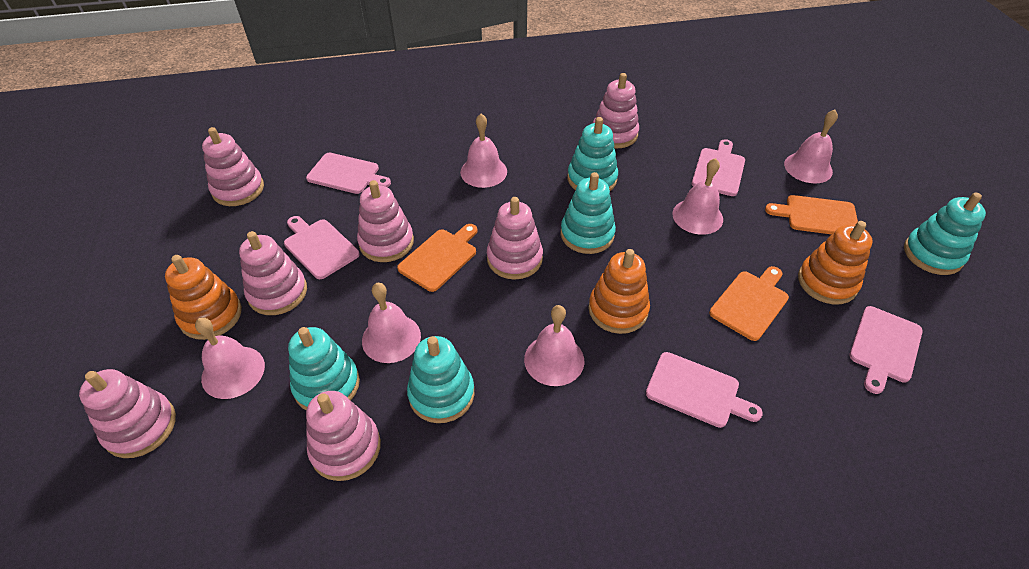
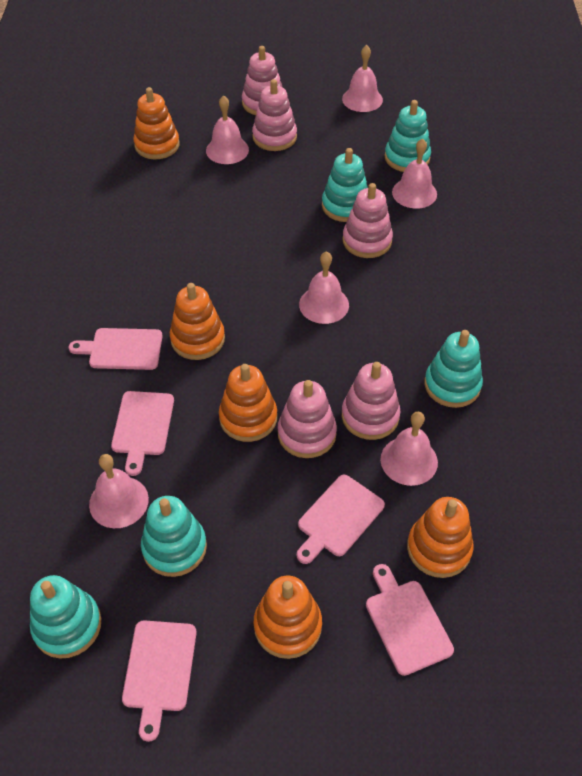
orange cutting board: 3 -> 0
orange stacking toy: 3 -> 5
pink stacking toy: 7 -> 5

